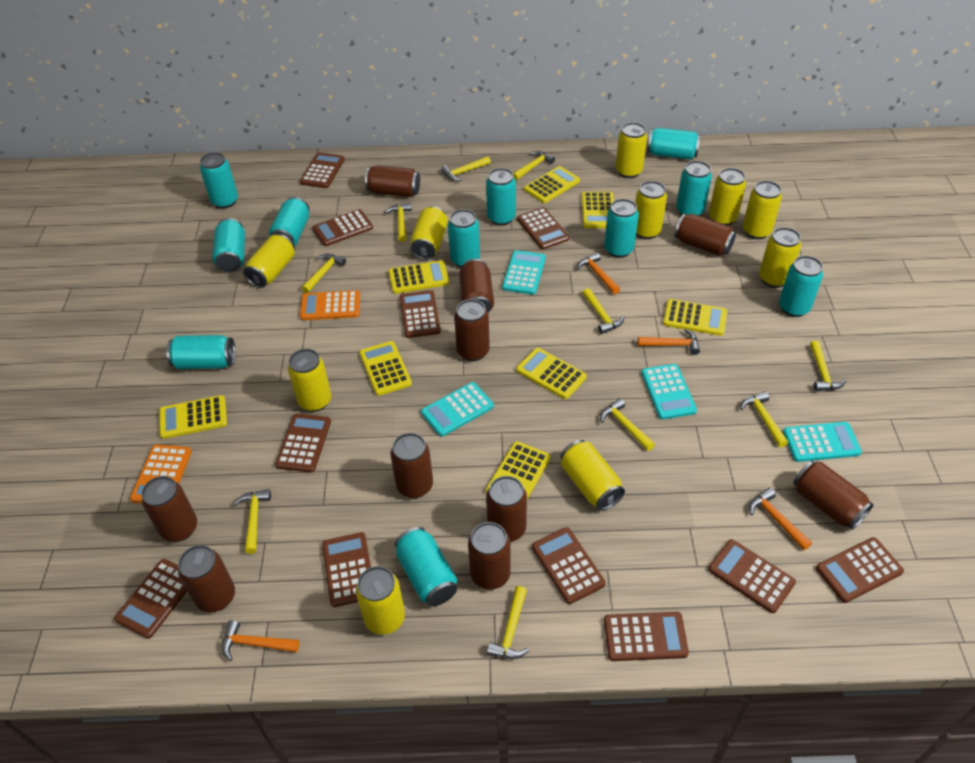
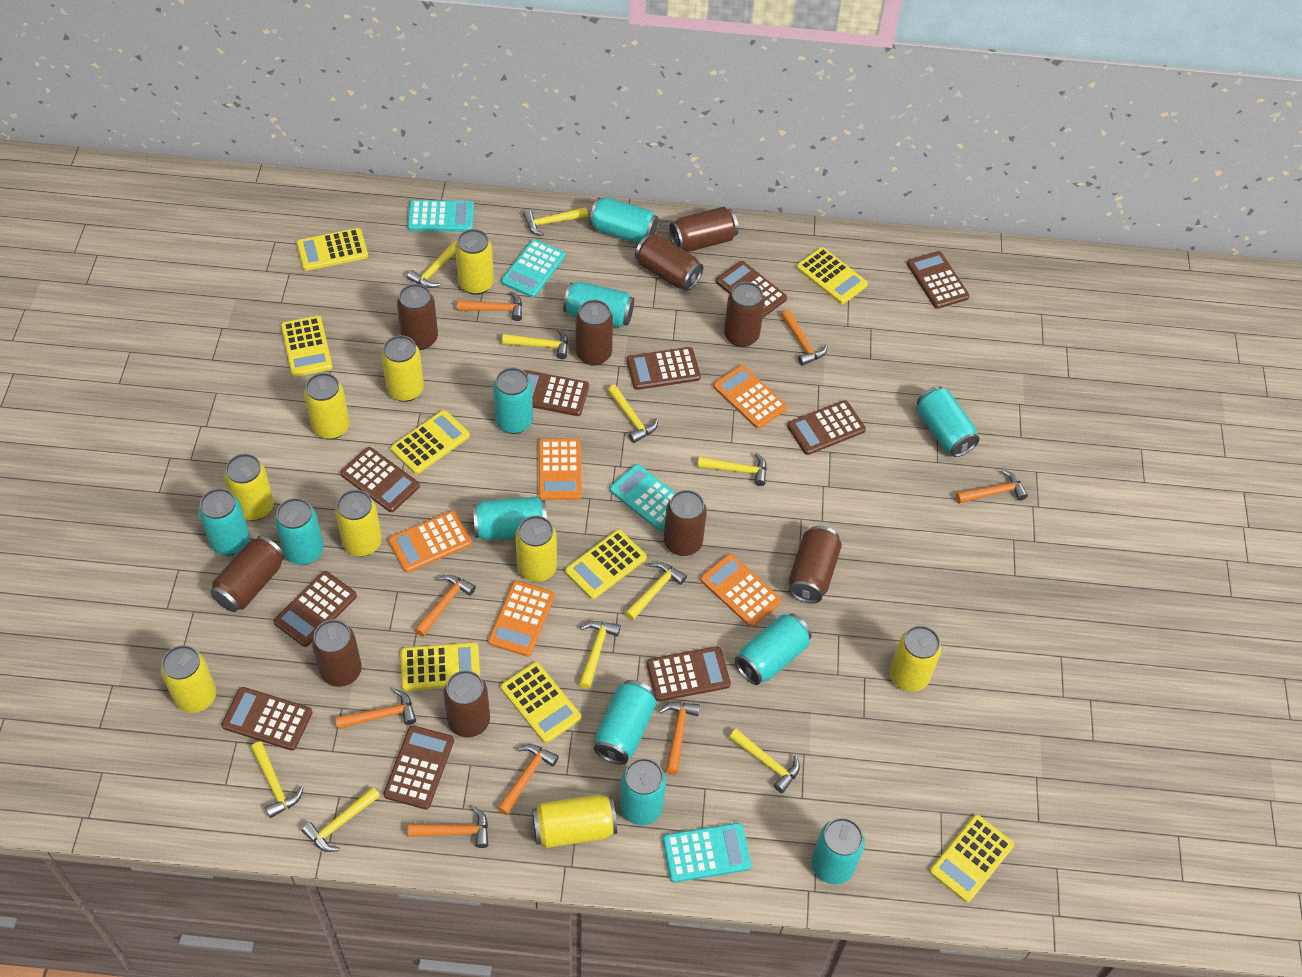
brown calculator: 11 -> 10
orange calculator: 2 -> 5
orange hammer: 4 -> 8
yellow can: 10 -> 9

